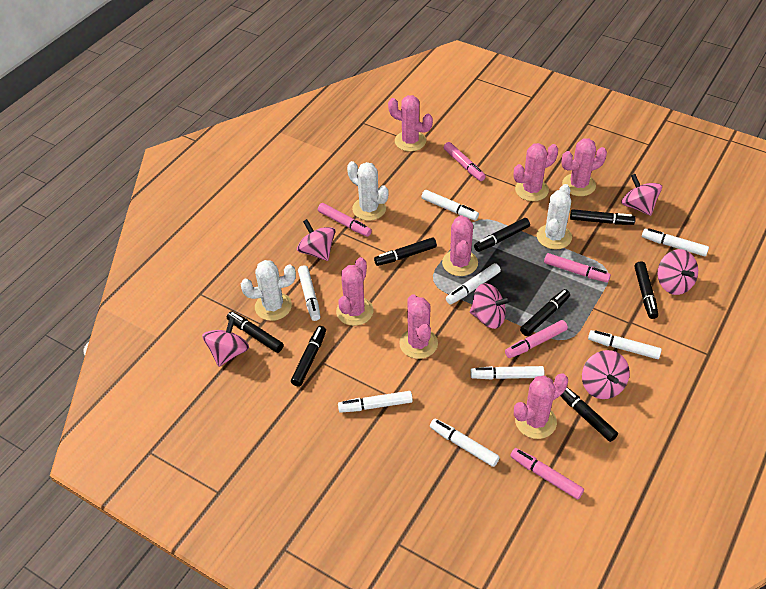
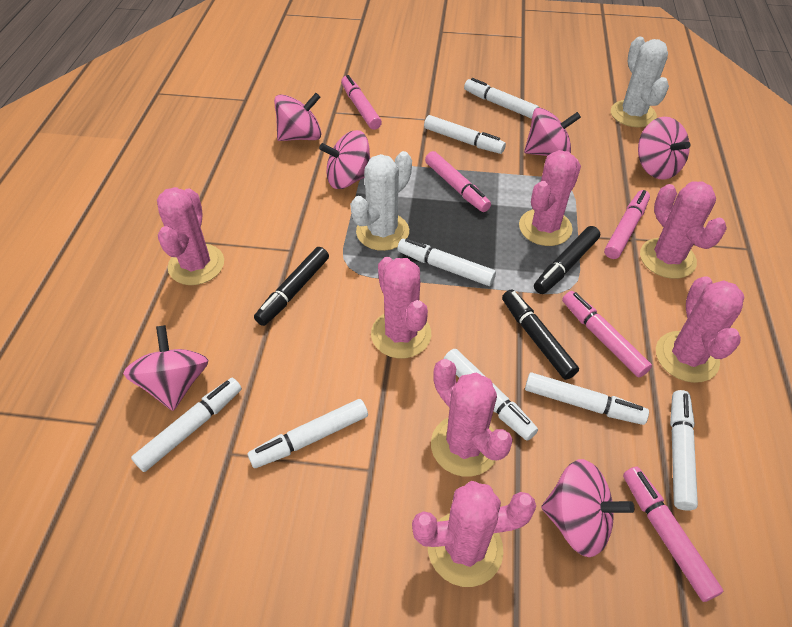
black marker: 8 -> 3
white cactus: 3 -> 2

